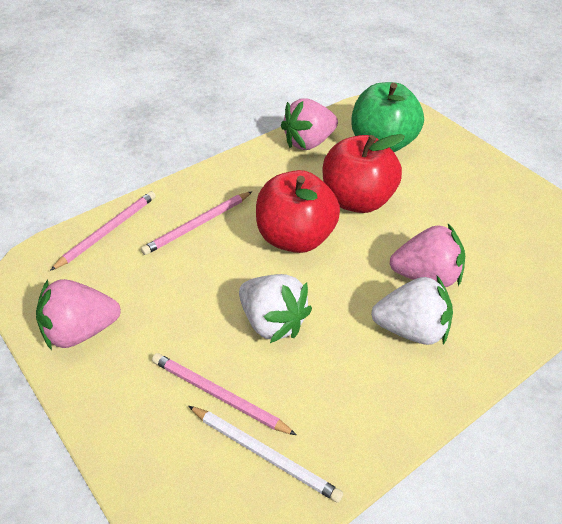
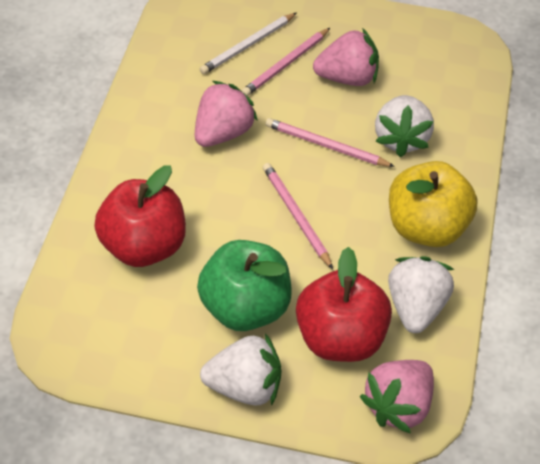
white strawberry: 2 -> 3
yellow apple: 0 -> 1

